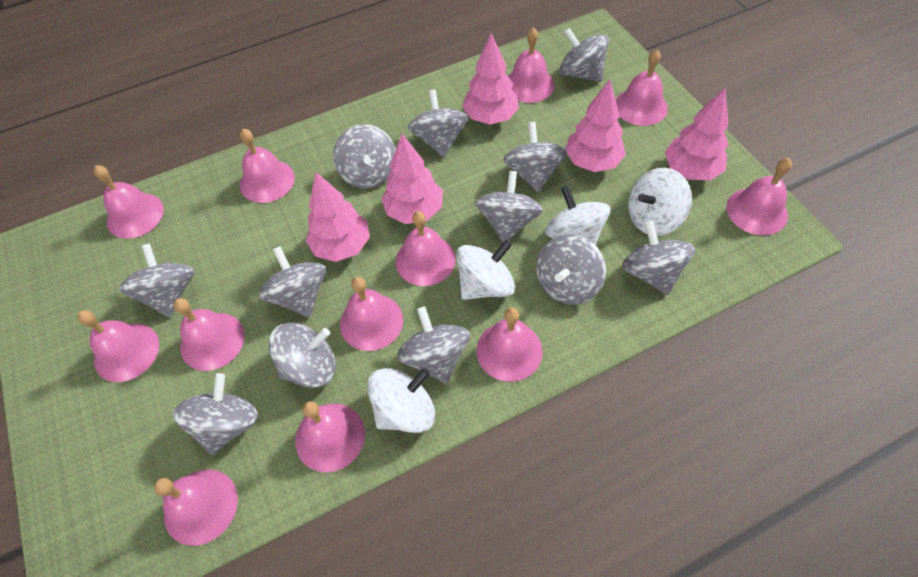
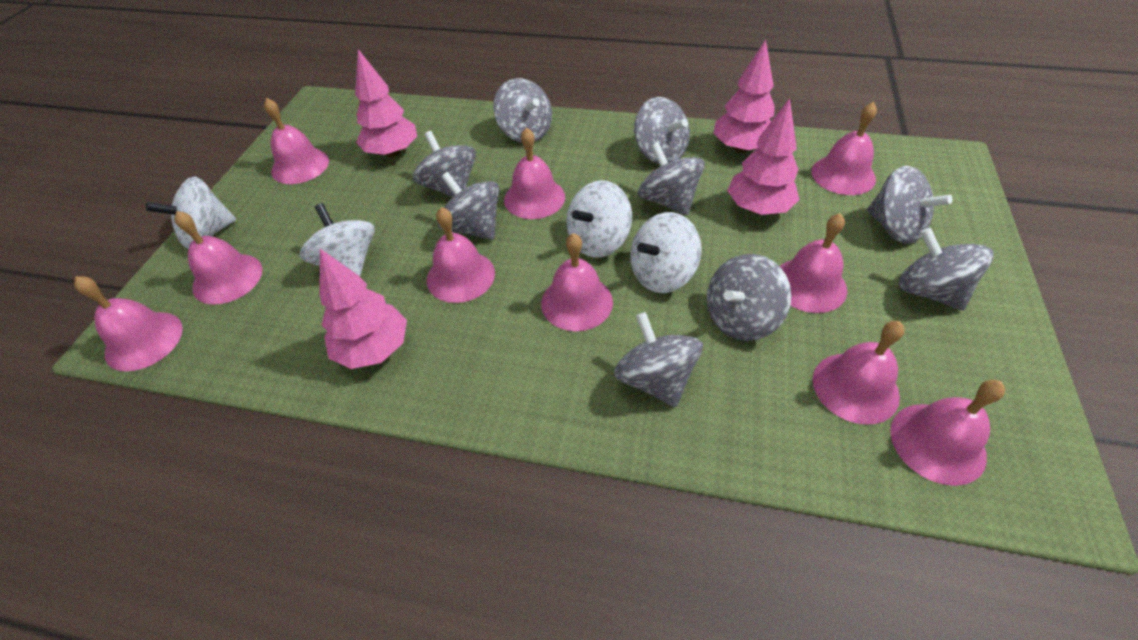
grey spinning top: 12 -> 9
pink bell: 12 -> 10
pink tree: 5 -> 4

